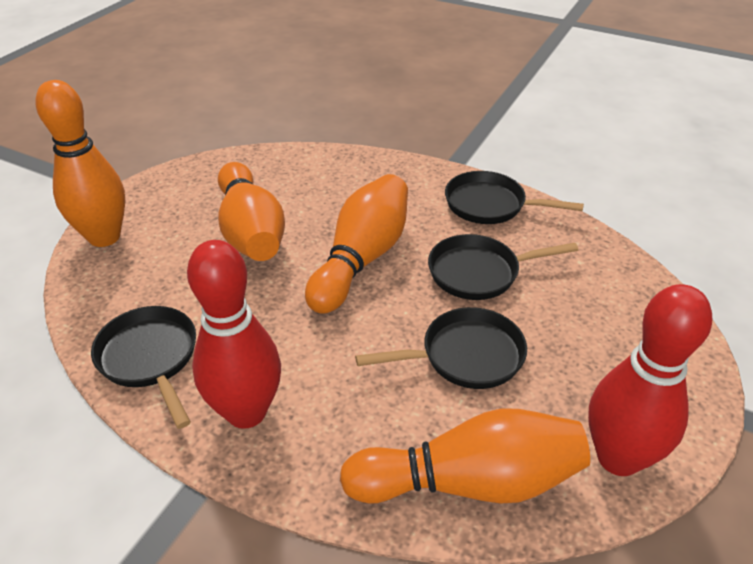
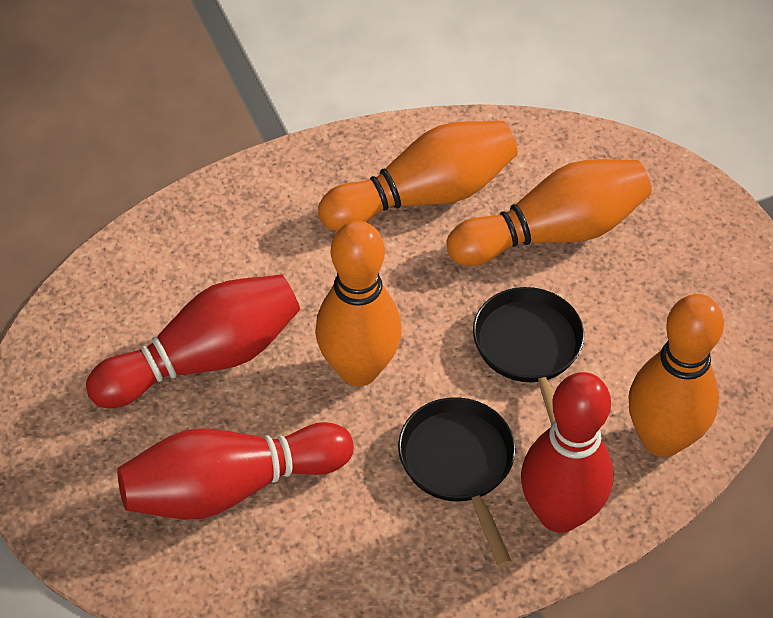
black pan: 4 -> 2
red bowling pin: 2 -> 3

